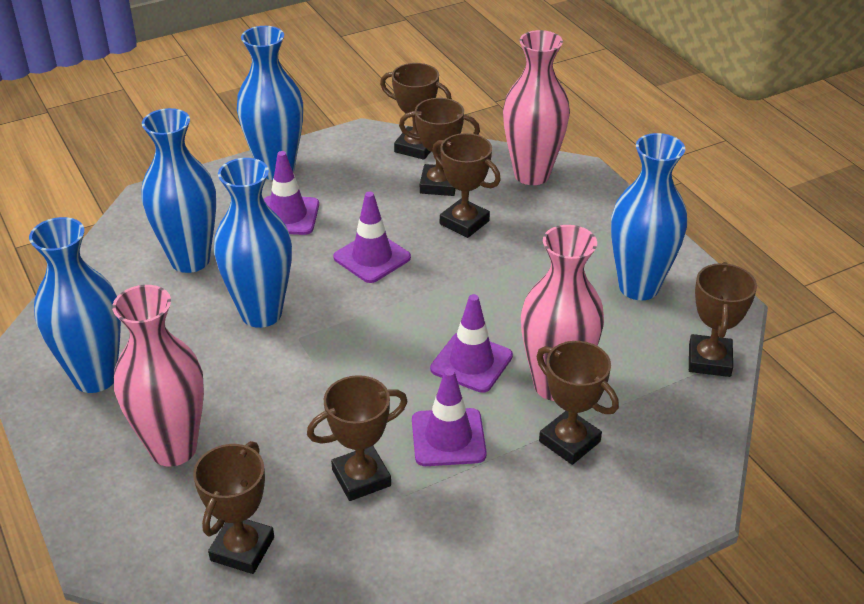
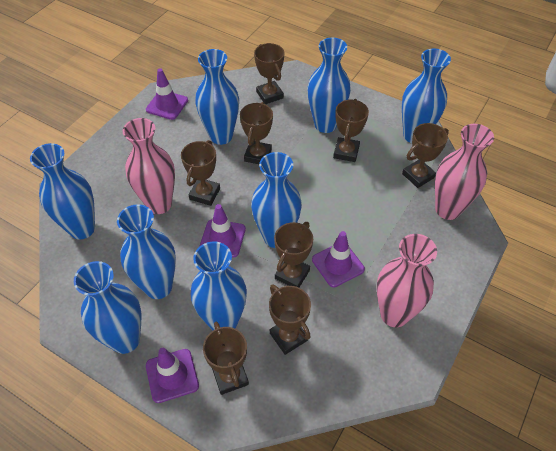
blue vase: 5 -> 8
brown trophy: 7 -> 8

